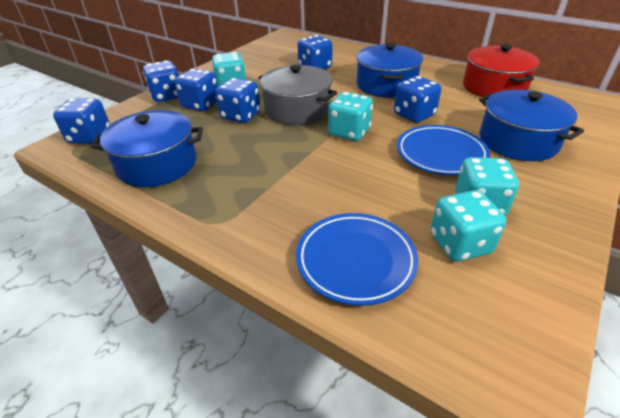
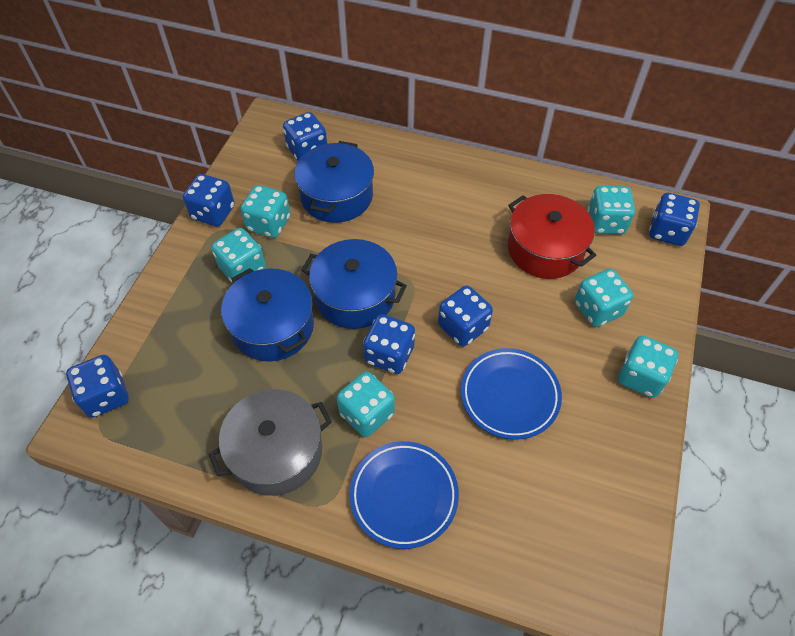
turquoise dice: 4 -> 6

